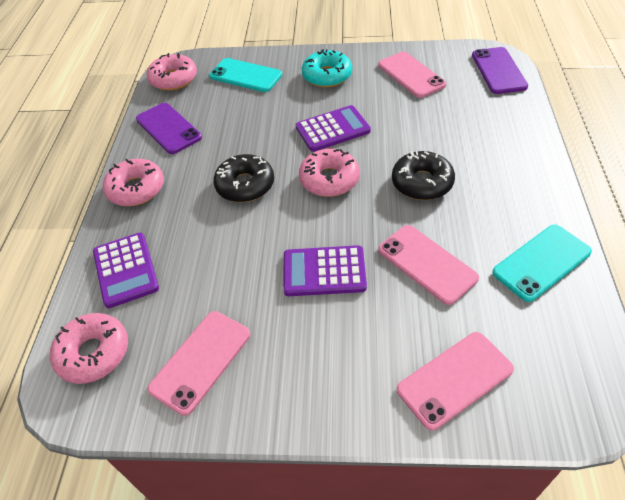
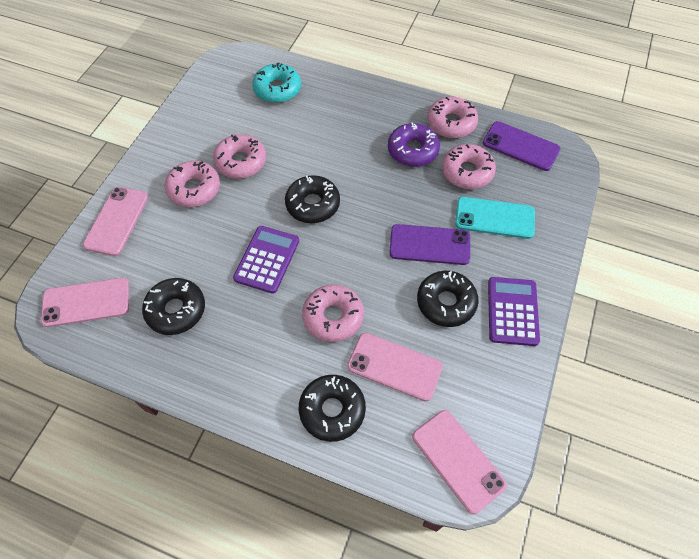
black donut: 2 -> 4
pink donut: 4 -> 5
purple calculator: 3 -> 2
purple donut: 0 -> 1
turquoise phone: 2 -> 1

